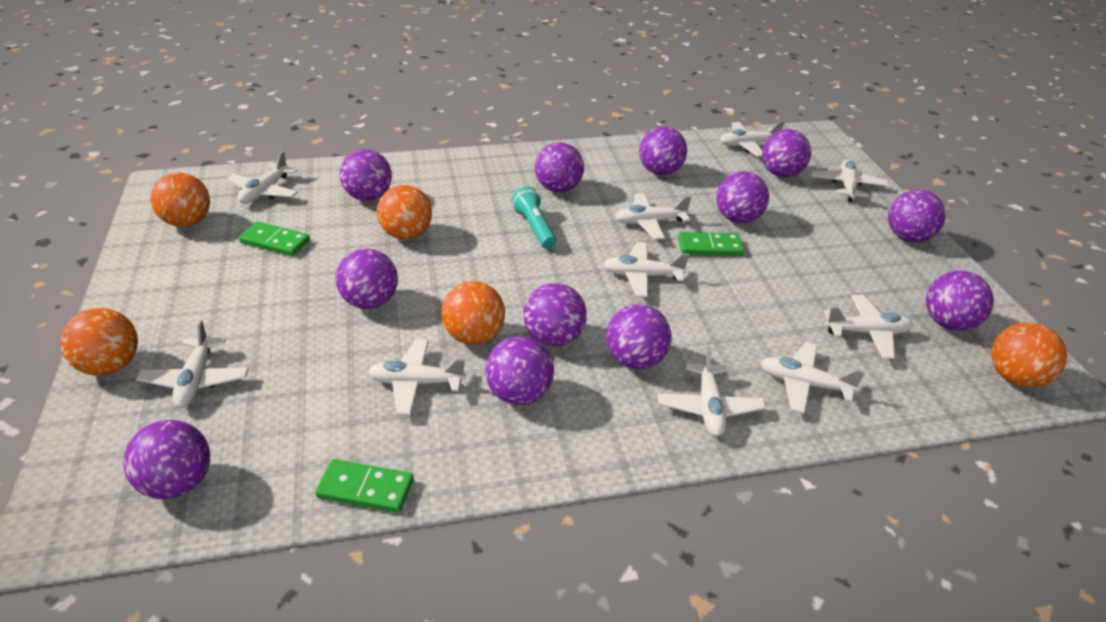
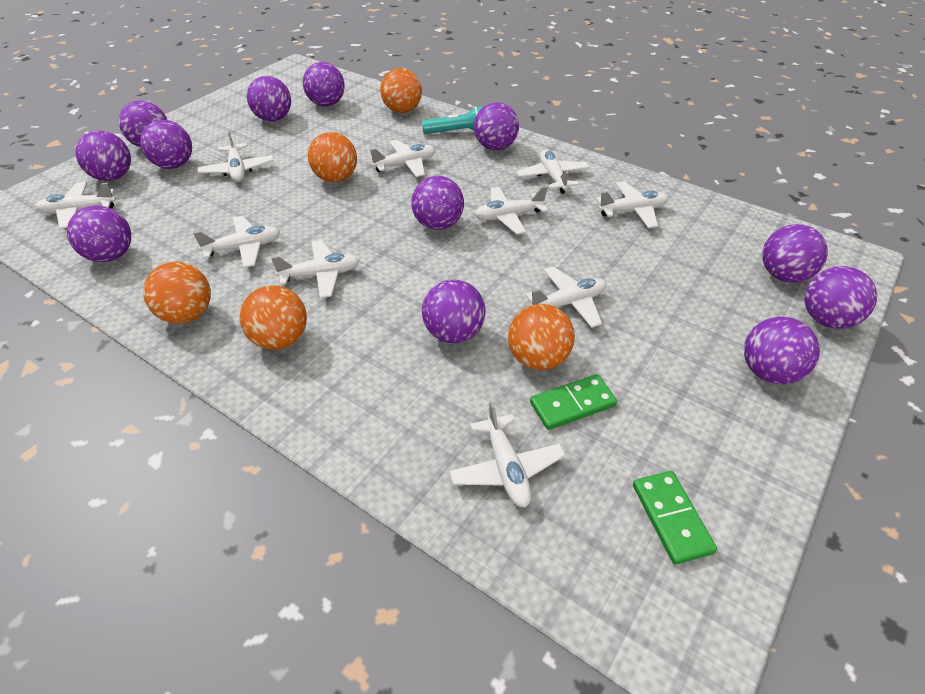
green domino: 3 -> 2

